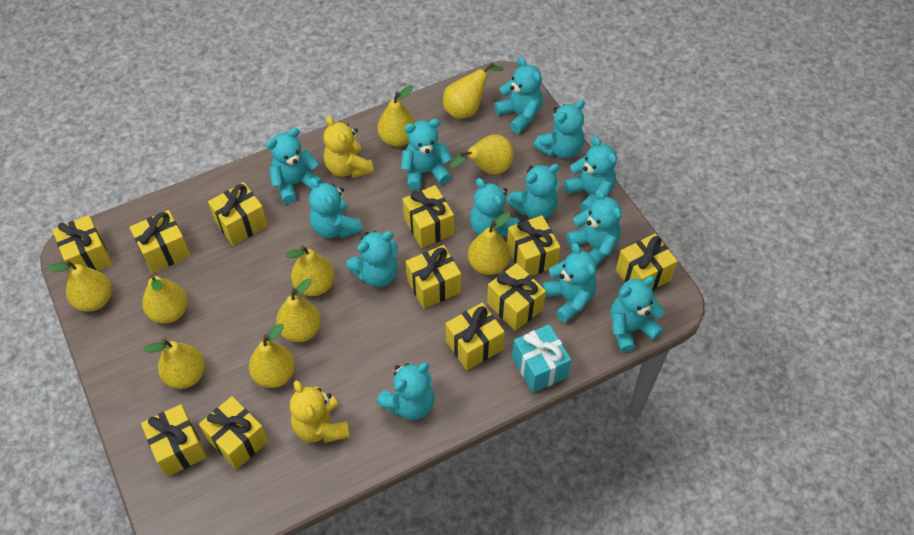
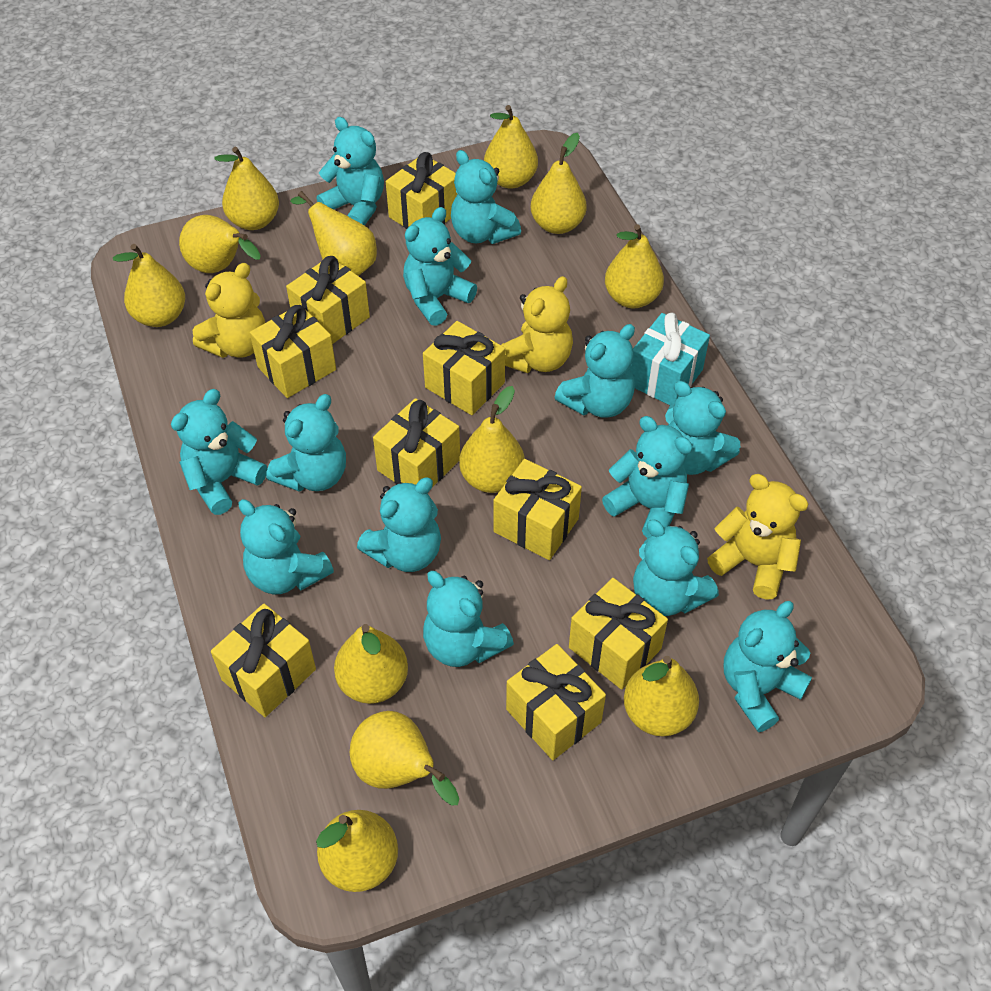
yellow gift: 11 -> 9
yellow pear: 10 -> 12
yellow teddy bear: 2 -> 3

